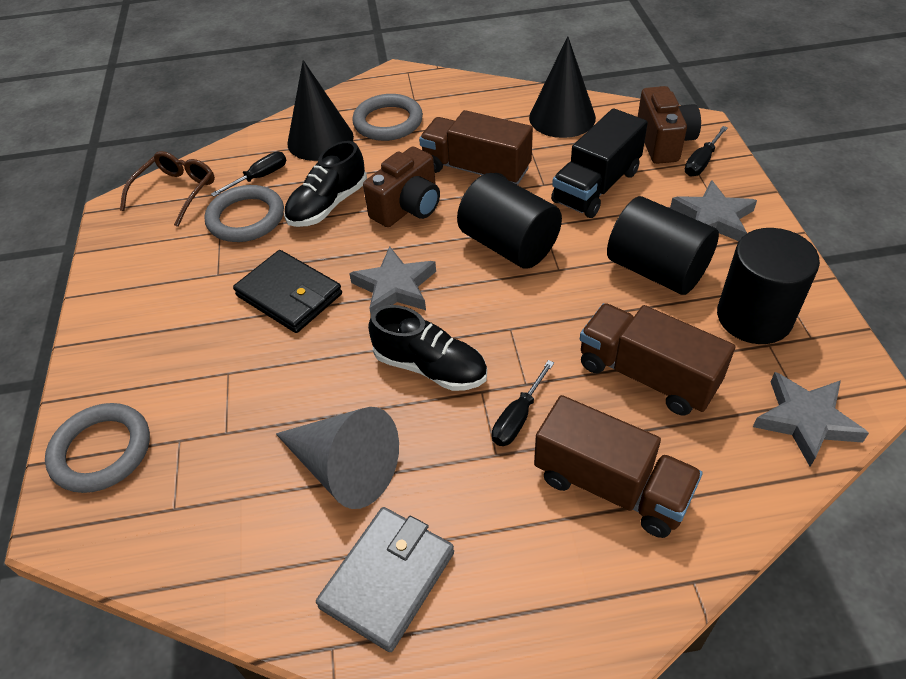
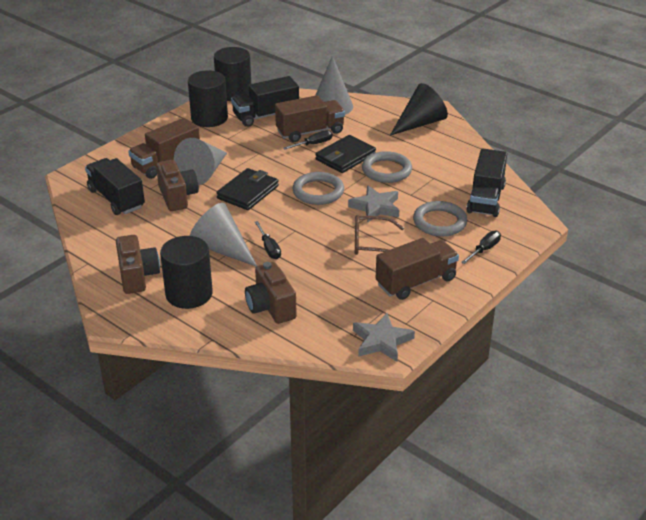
black cone: 2 -> 1
black shoe: 2 -> 0
black truck: 1 -> 3
black wallet: 1 -> 2
brown camera: 2 -> 3
grey cone: 1 -> 3
grey star: 3 -> 2
grey wallet: 1 -> 0

